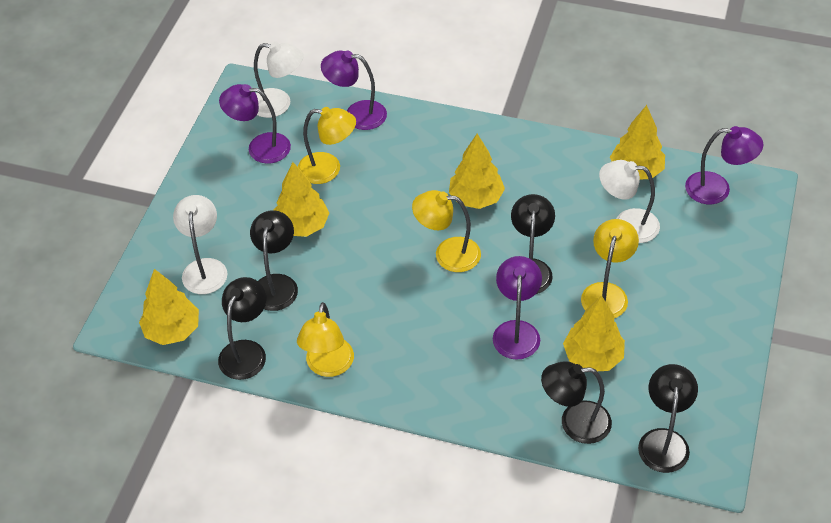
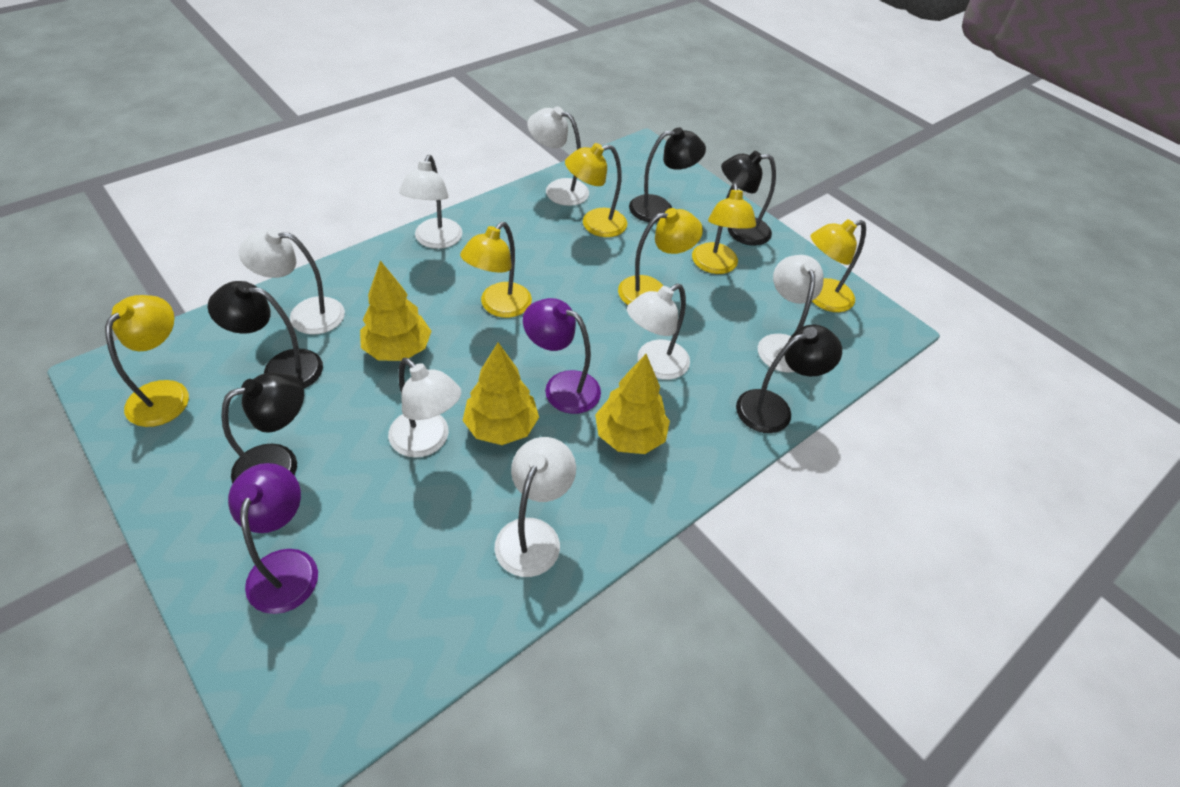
purple lamp: 4 -> 2
white lamp: 3 -> 7
yellow lamp: 4 -> 6
yellow tree: 5 -> 3

